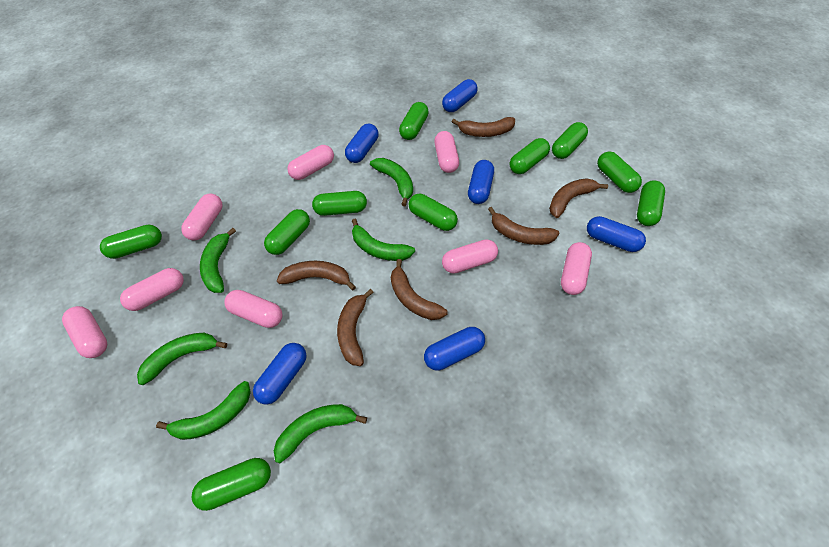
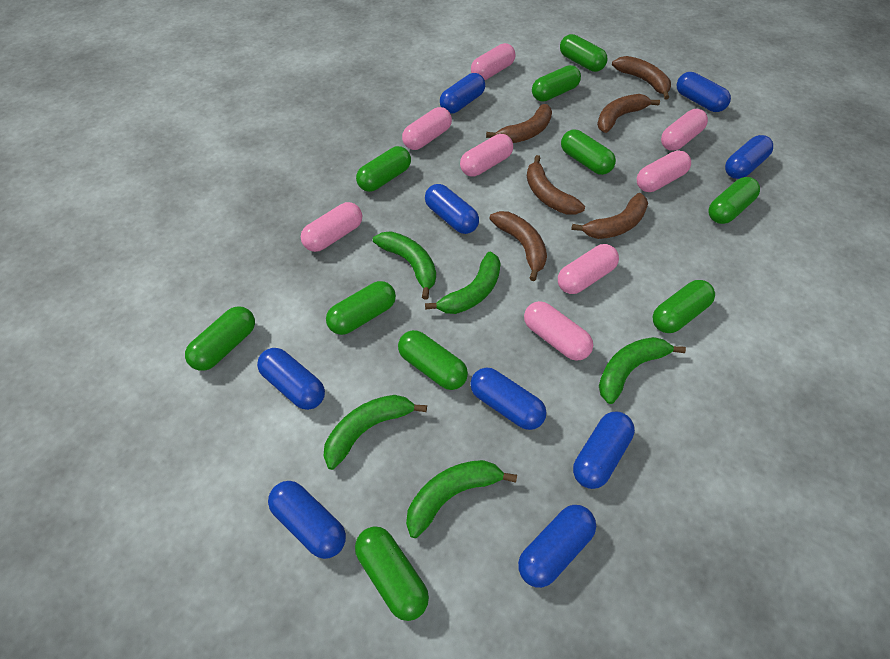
blue capsule: 6 -> 9
green banana: 6 -> 5

